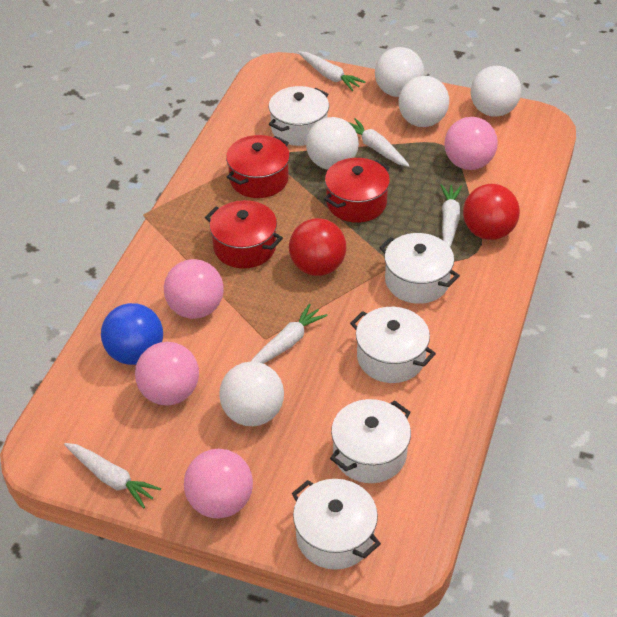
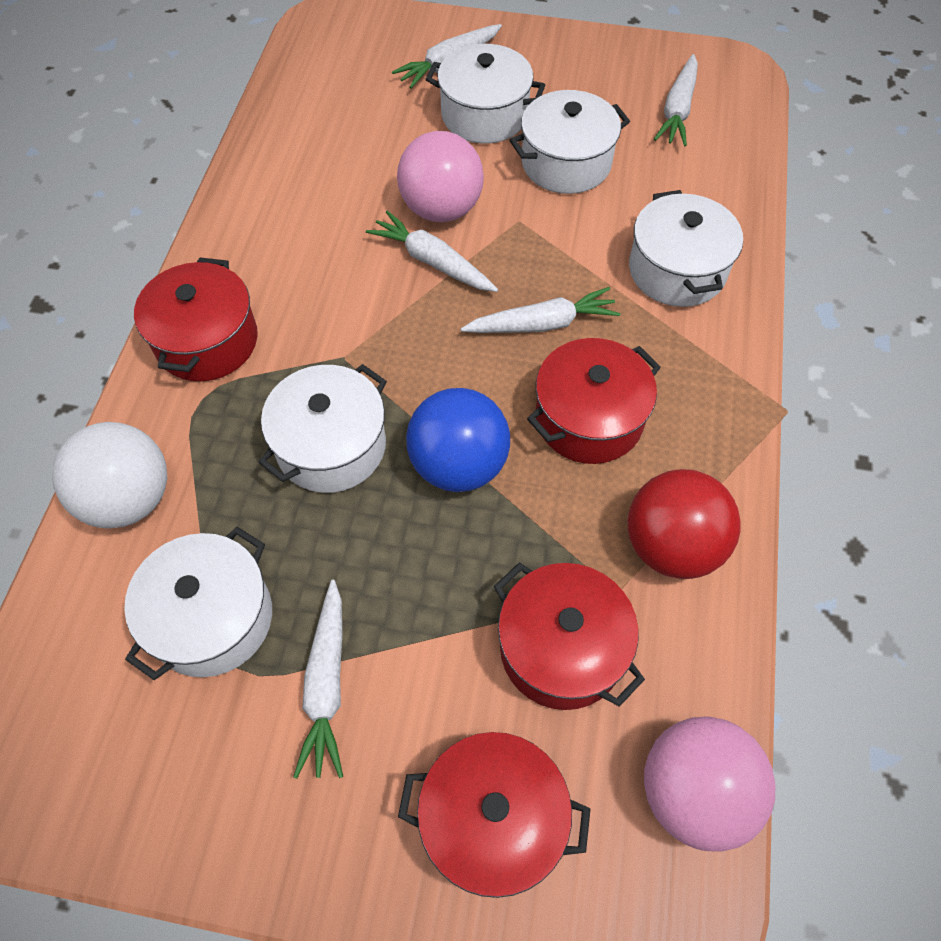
pink ball: 4 -> 2
red ball: 2 -> 1
red pot: 3 -> 4
white ball: 5 -> 1

